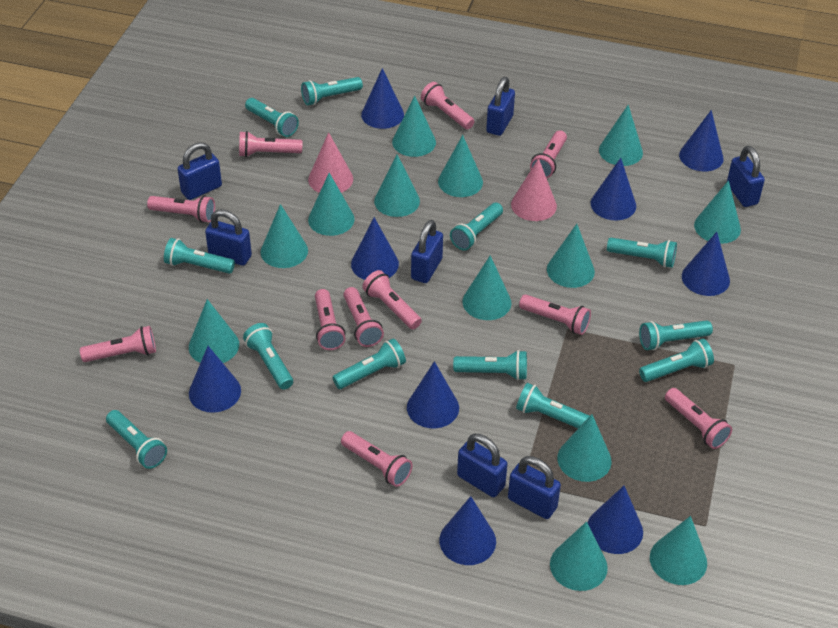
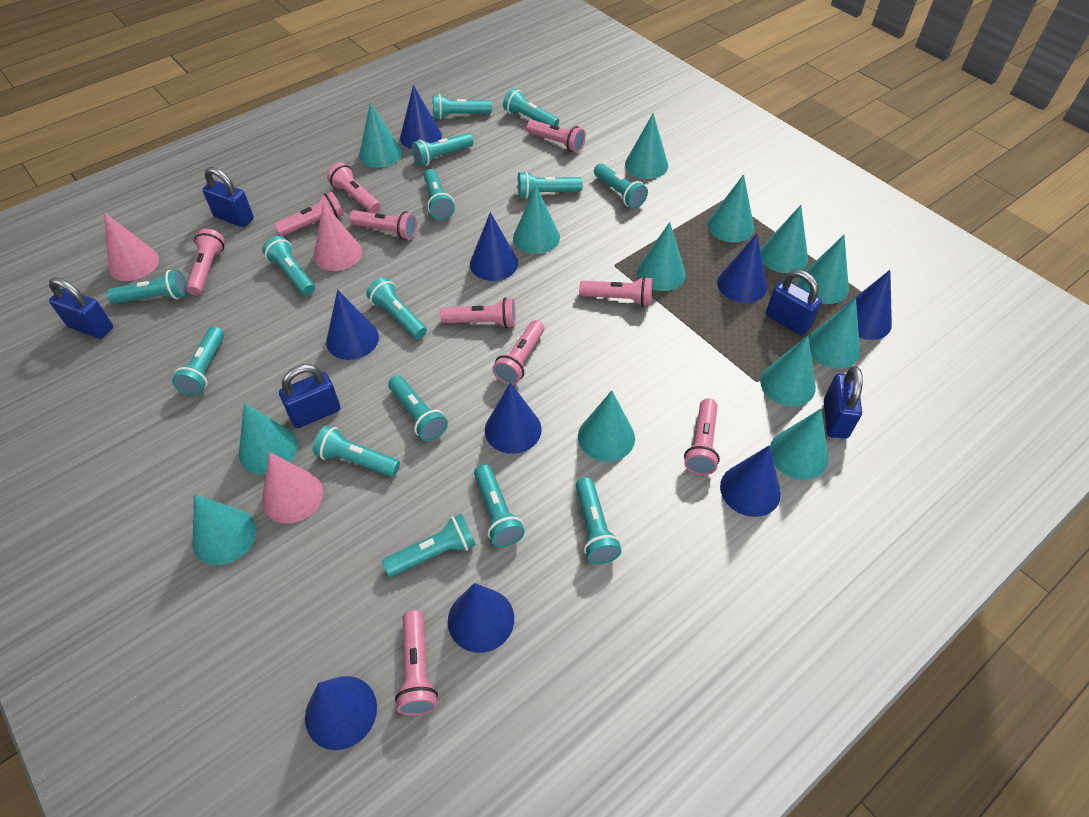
blue padlock: 7 -> 5
pink cone: 2 -> 3
pink flashlight: 11 -> 10
turquoise flashlight: 12 -> 15

